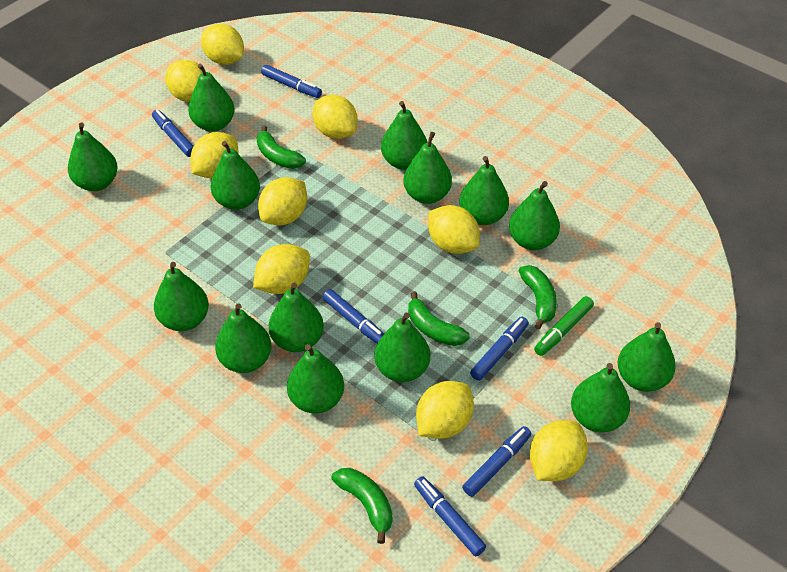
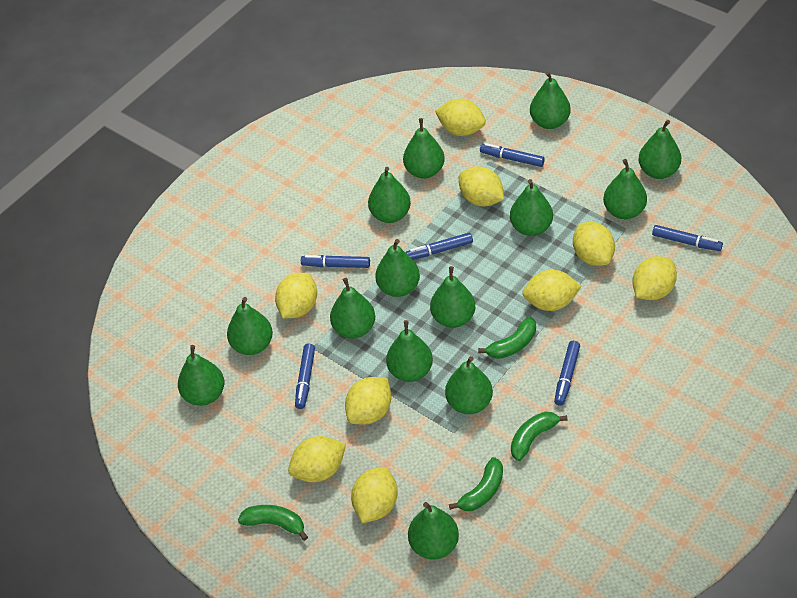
green marker: 1 -> 0

